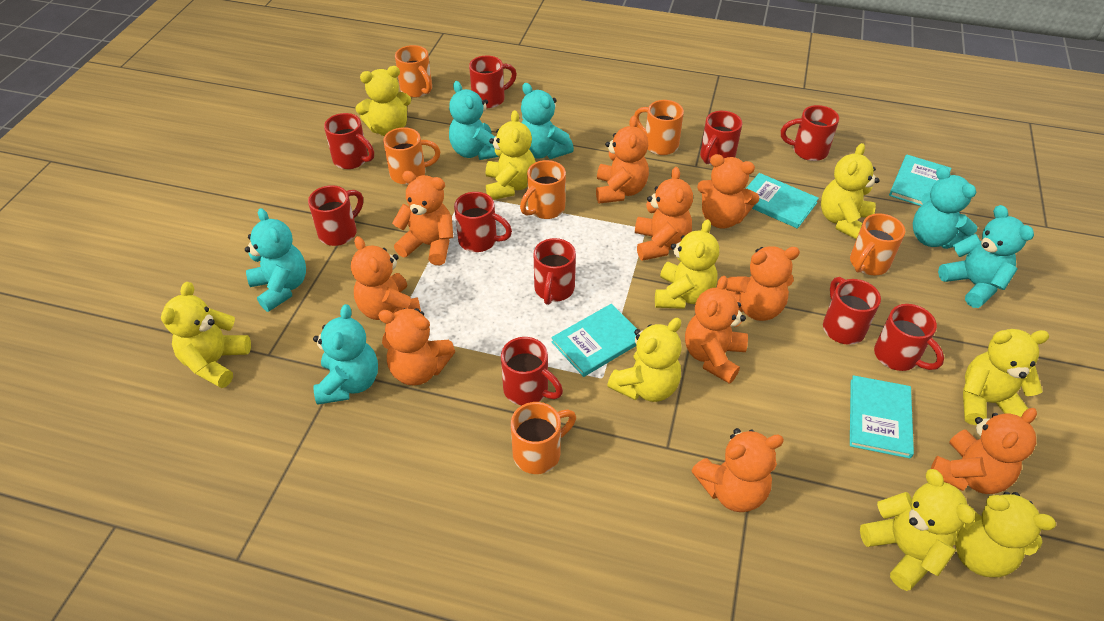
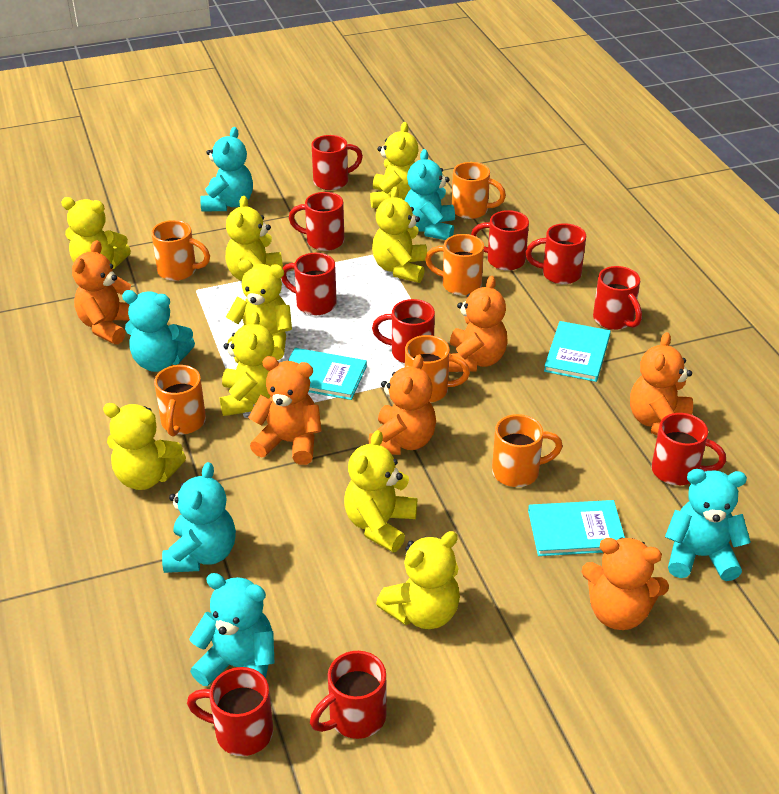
orange teddy bear: 10 -> 6
turquoise book: 4 -> 3

